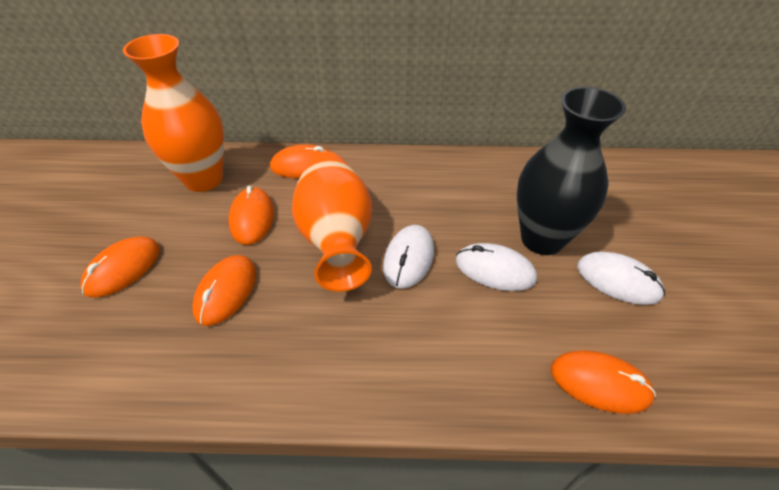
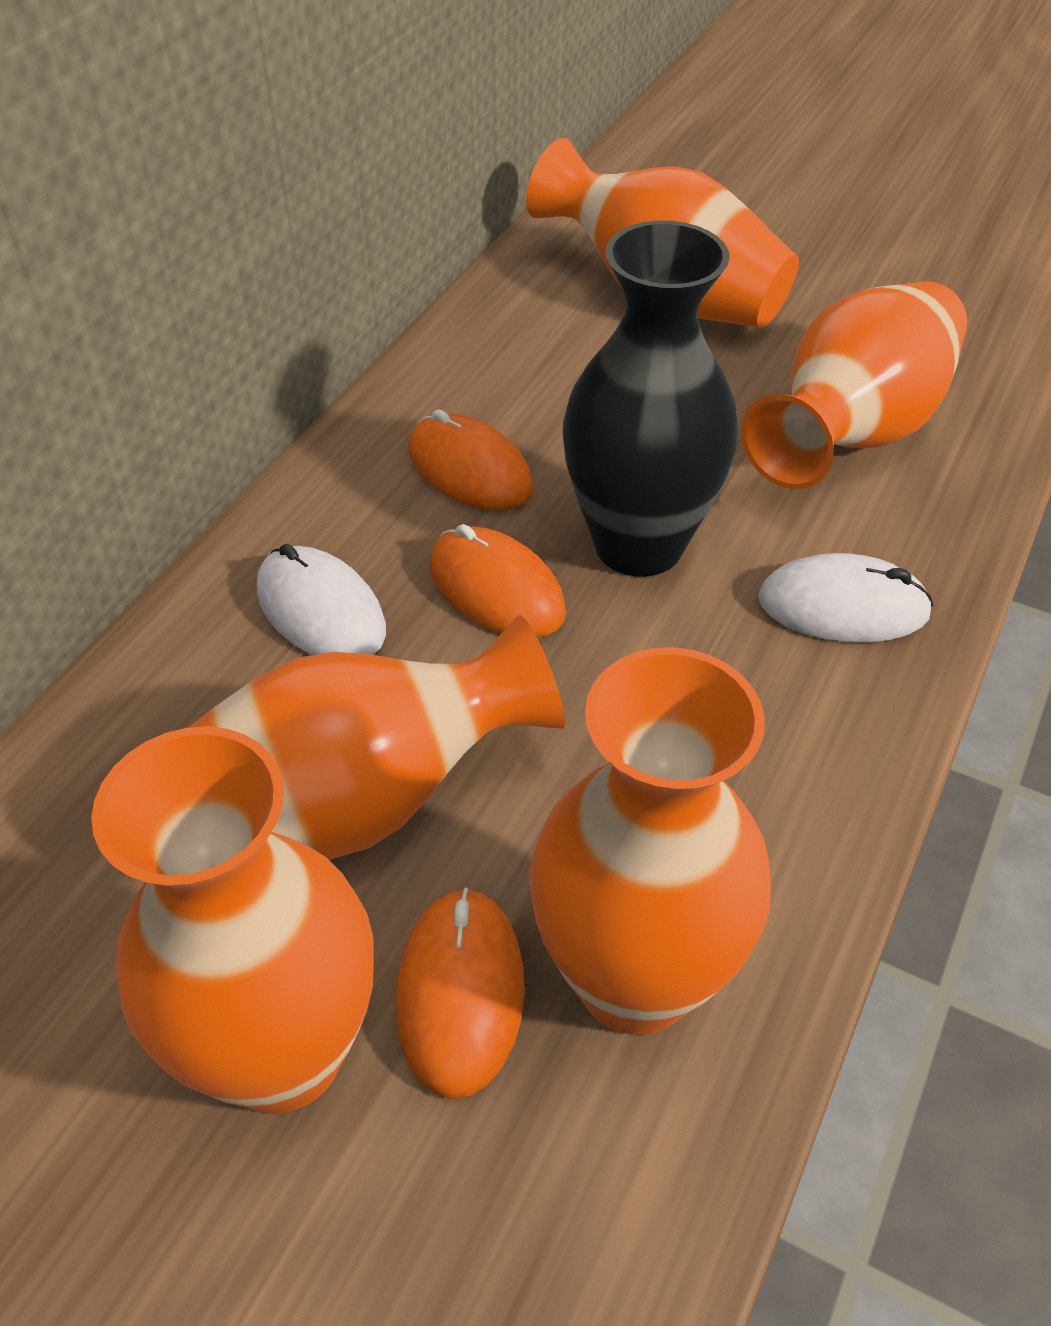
orange mouse: 5 -> 3
orange vase: 2 -> 5
white mouse: 3 -> 2

